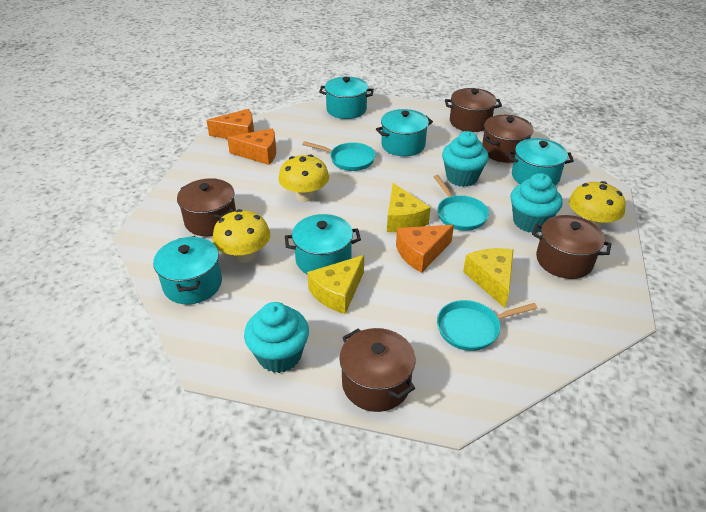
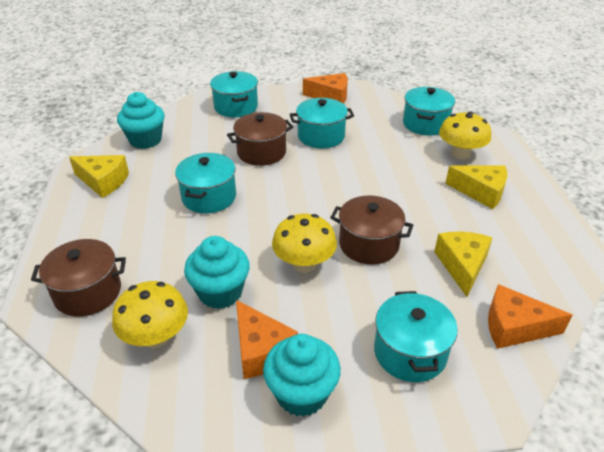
brown pot: 5 -> 3
turquoise pan: 3 -> 0

